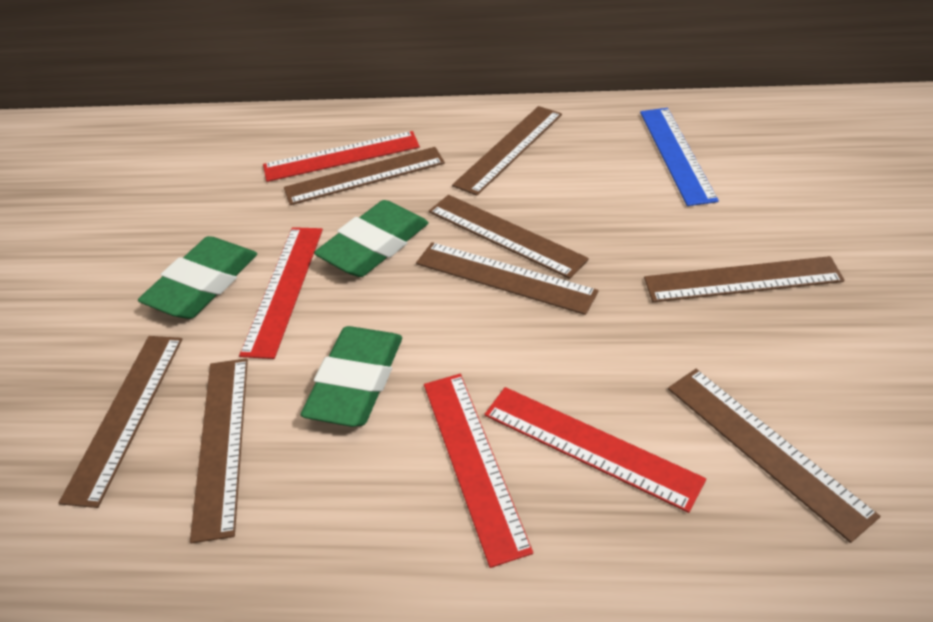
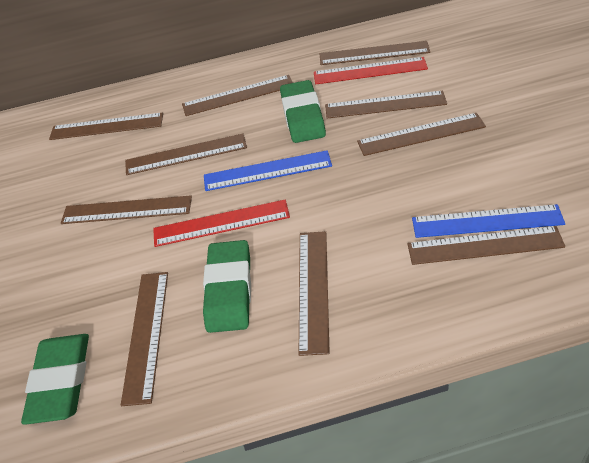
blue ruler: 1 -> 2
brown ruler: 8 -> 10
red ruler: 4 -> 2

